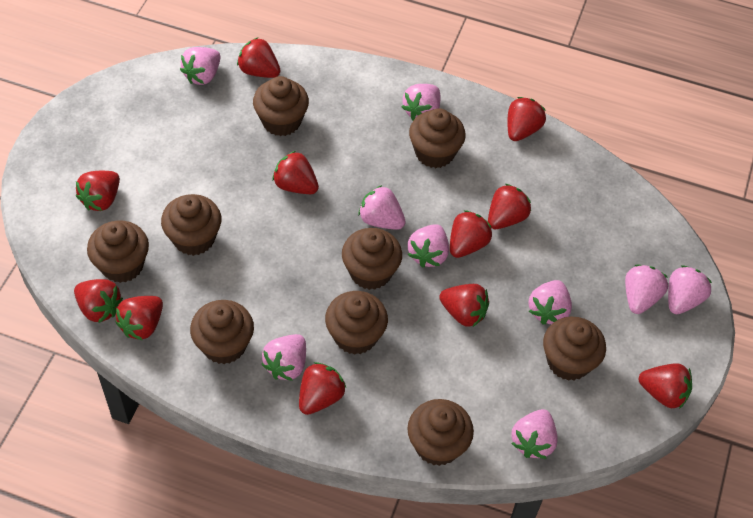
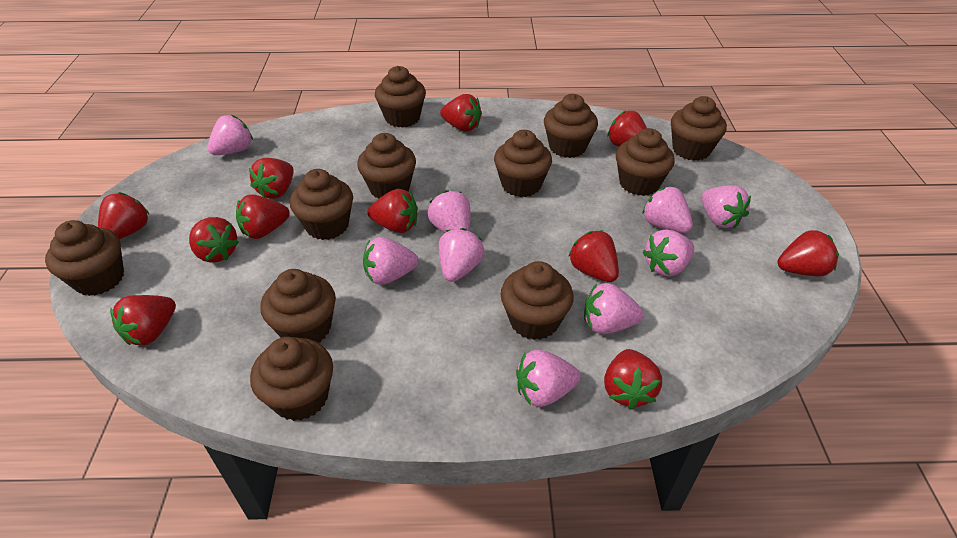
brown cupcake: 9 -> 11

